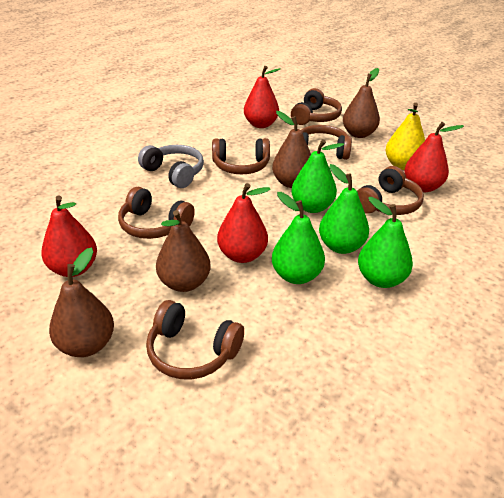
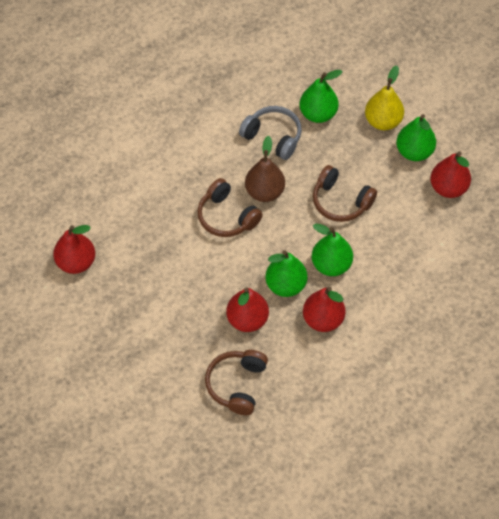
brown headphones: 6 -> 3
brown pear: 4 -> 1

